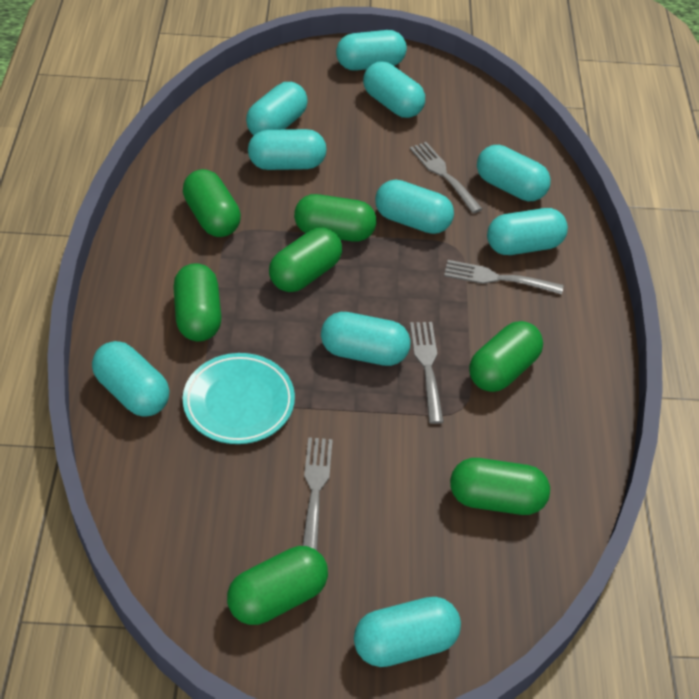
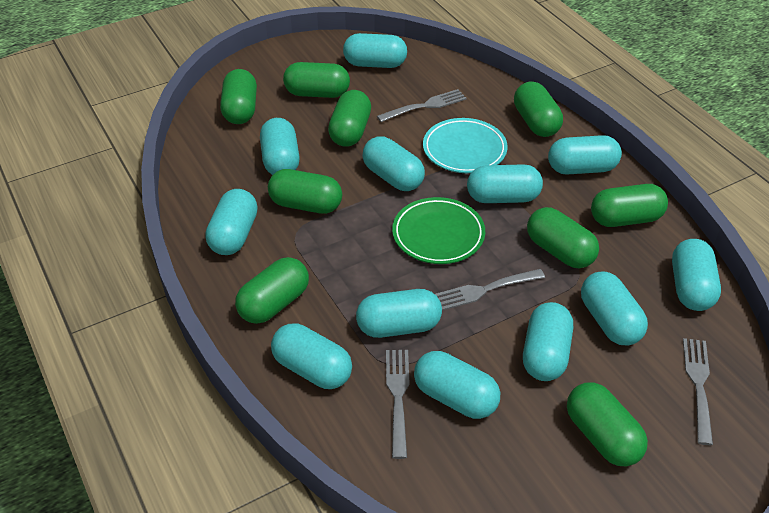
green capsule: 7 -> 9
green plate: 0 -> 1
turquoise capsule: 10 -> 12

